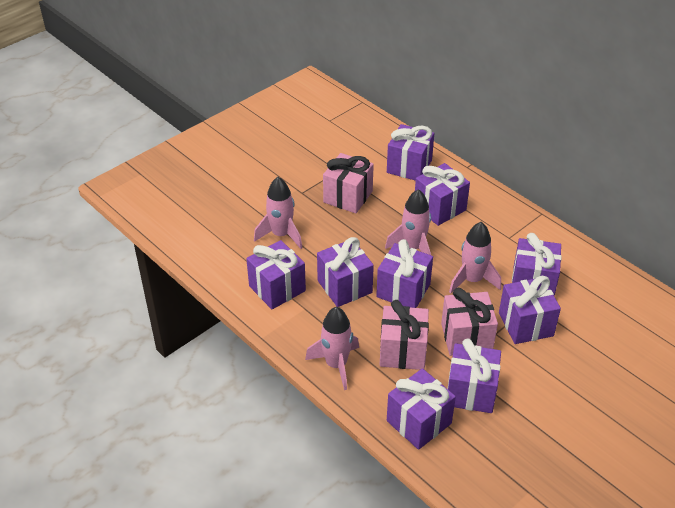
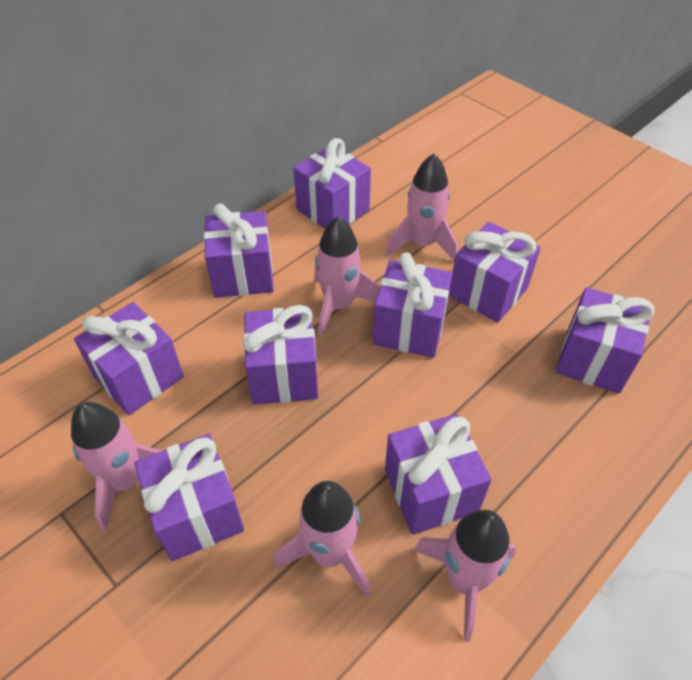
pink gift: 3 -> 0
pink rocket: 4 -> 5

